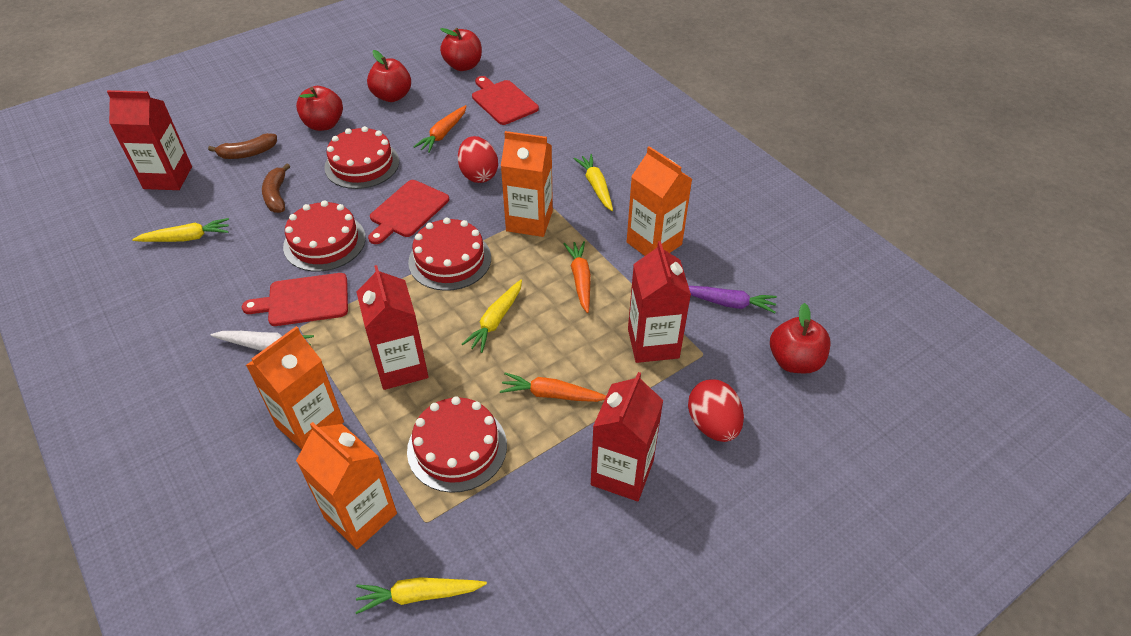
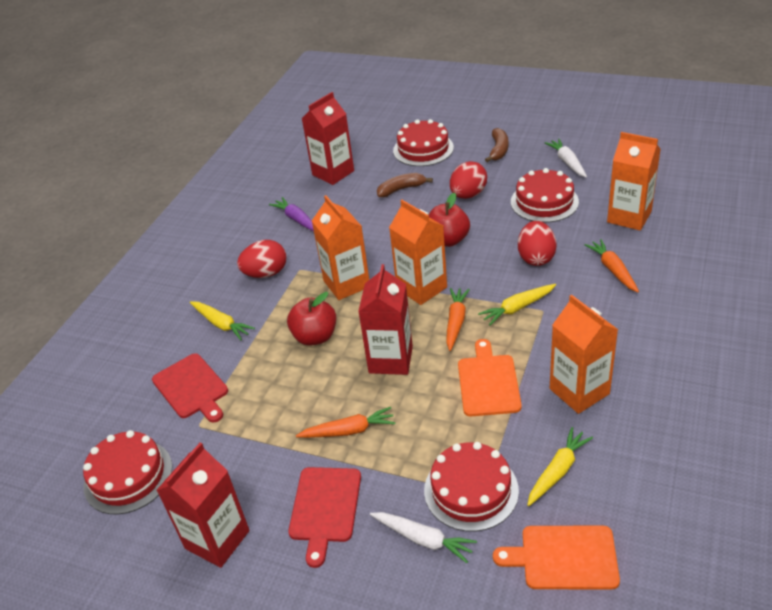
orange cutting board: 0 -> 2
red apple: 4 -> 2
red carton: 4 -> 3
red cutting board: 3 -> 2
red egg: 2 -> 3
white carrot: 1 -> 2
yellow carrot: 4 -> 3

